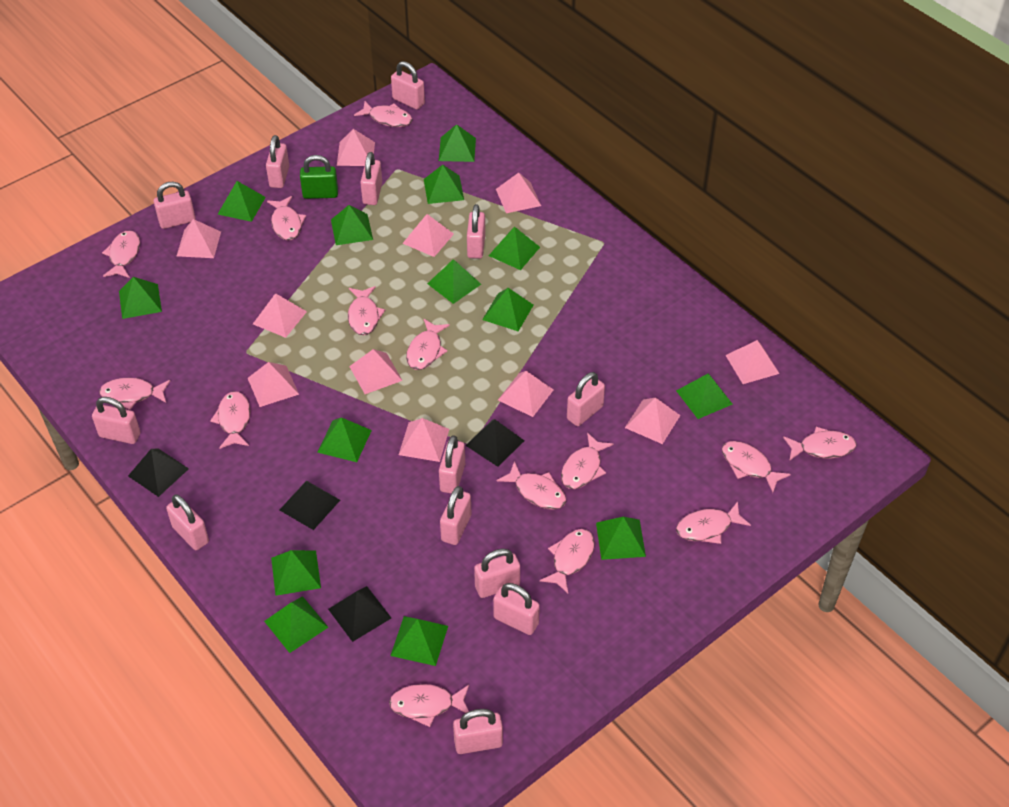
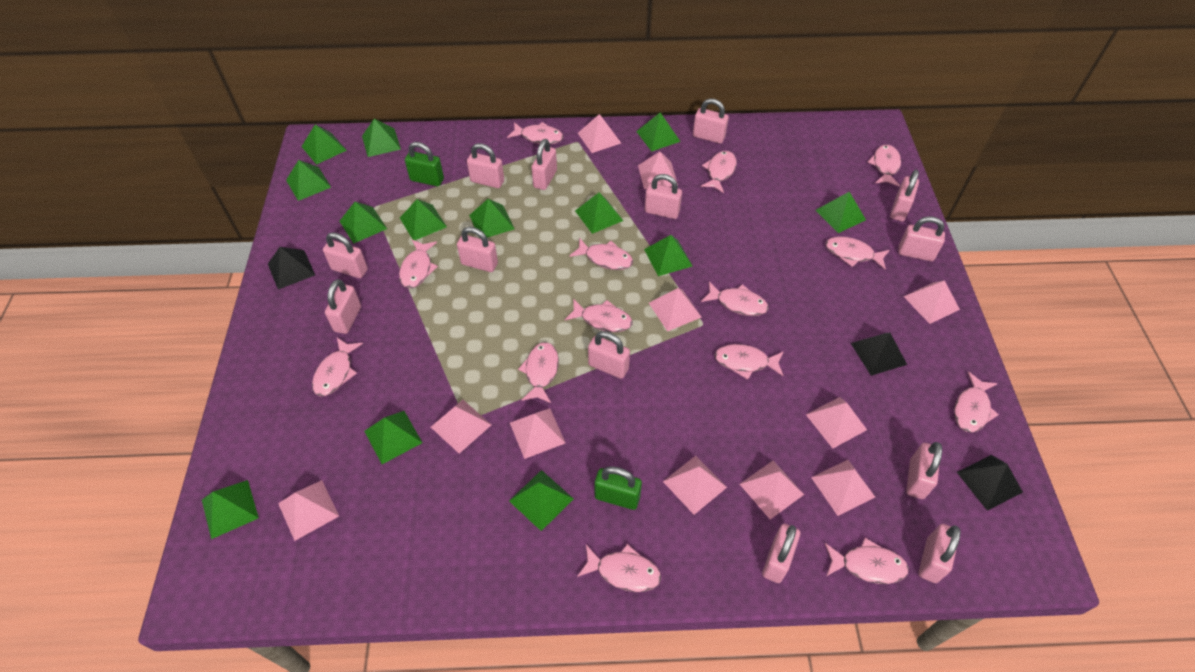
black pyramid: 4 -> 3
green padlock: 1 -> 2
green pyramid: 14 -> 13

